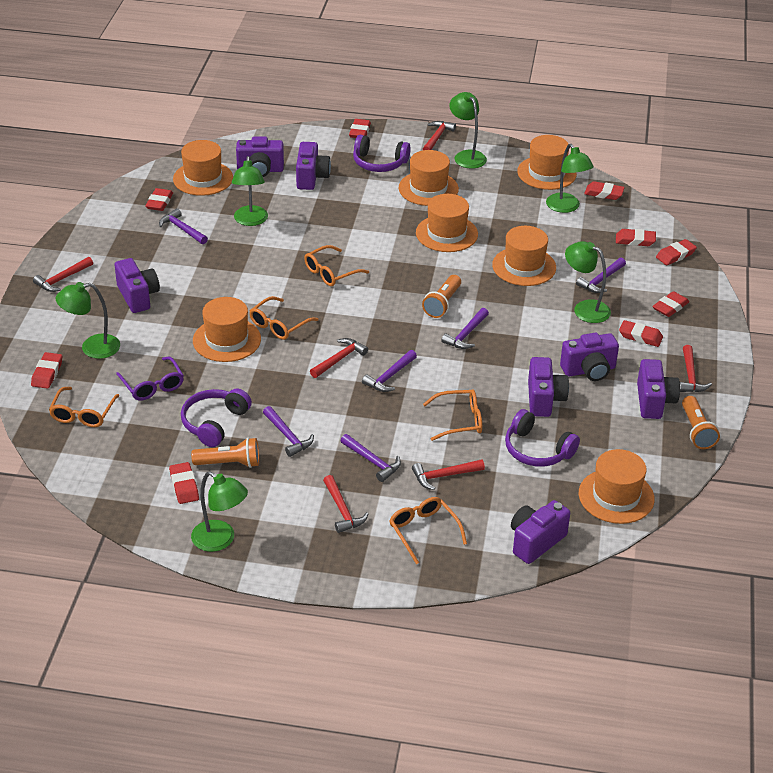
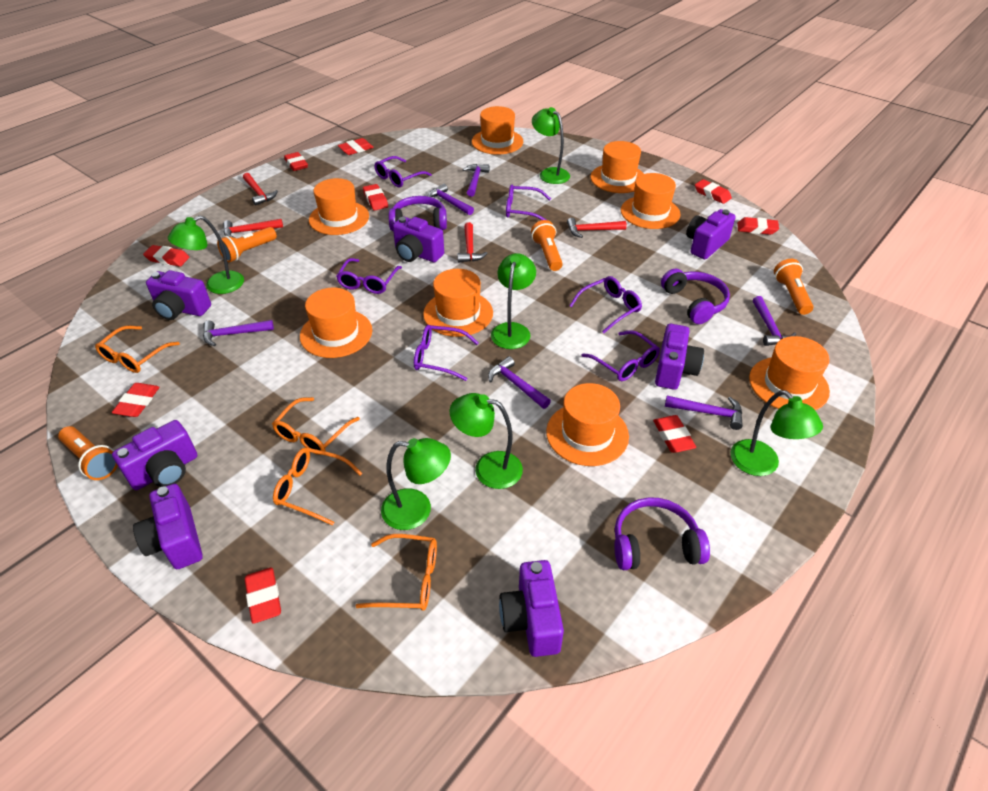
orange flashlight: 3 -> 4
orange glasses: 5 -> 4
orange hat: 7 -> 8
purple glasses: 1 -> 6
red hammer: 6 -> 4

